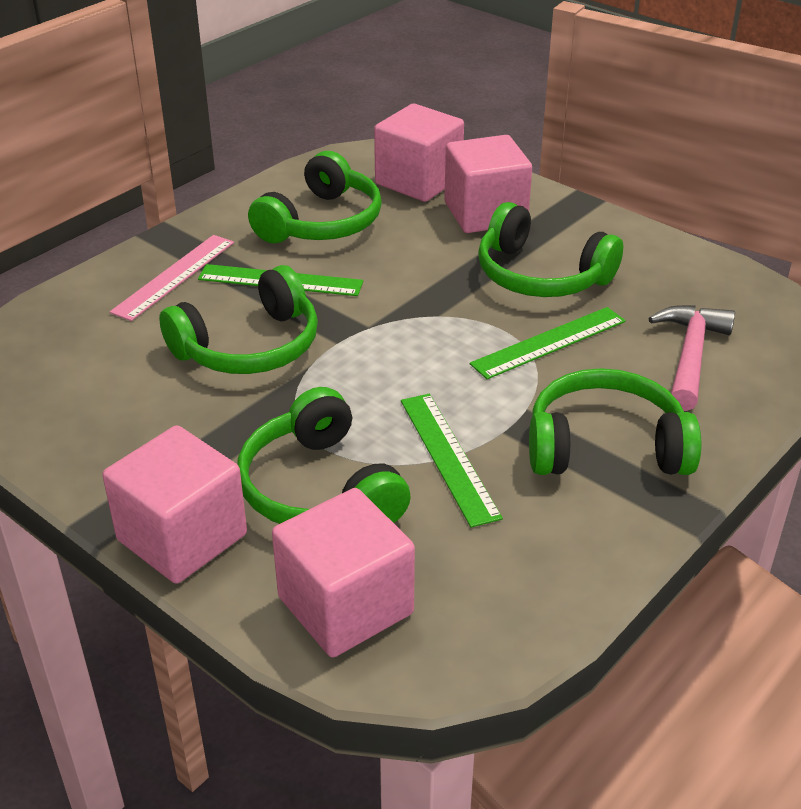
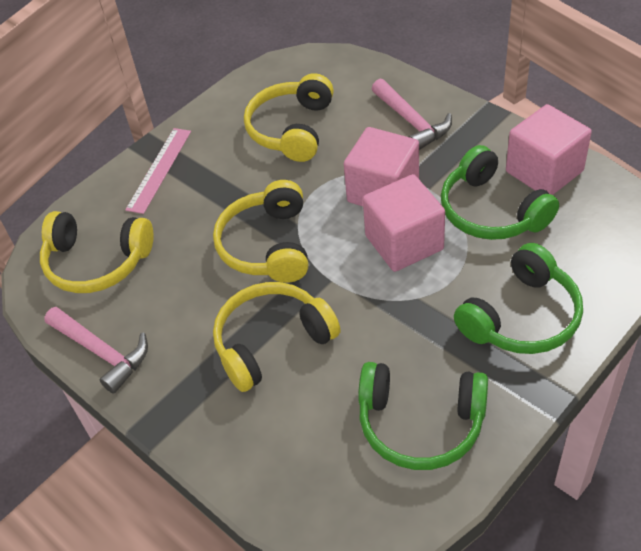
green headphones: 5 -> 3
green ruler: 3 -> 0
pink cube: 4 -> 3
pink hammer: 1 -> 2
yellow headphones: 0 -> 4

